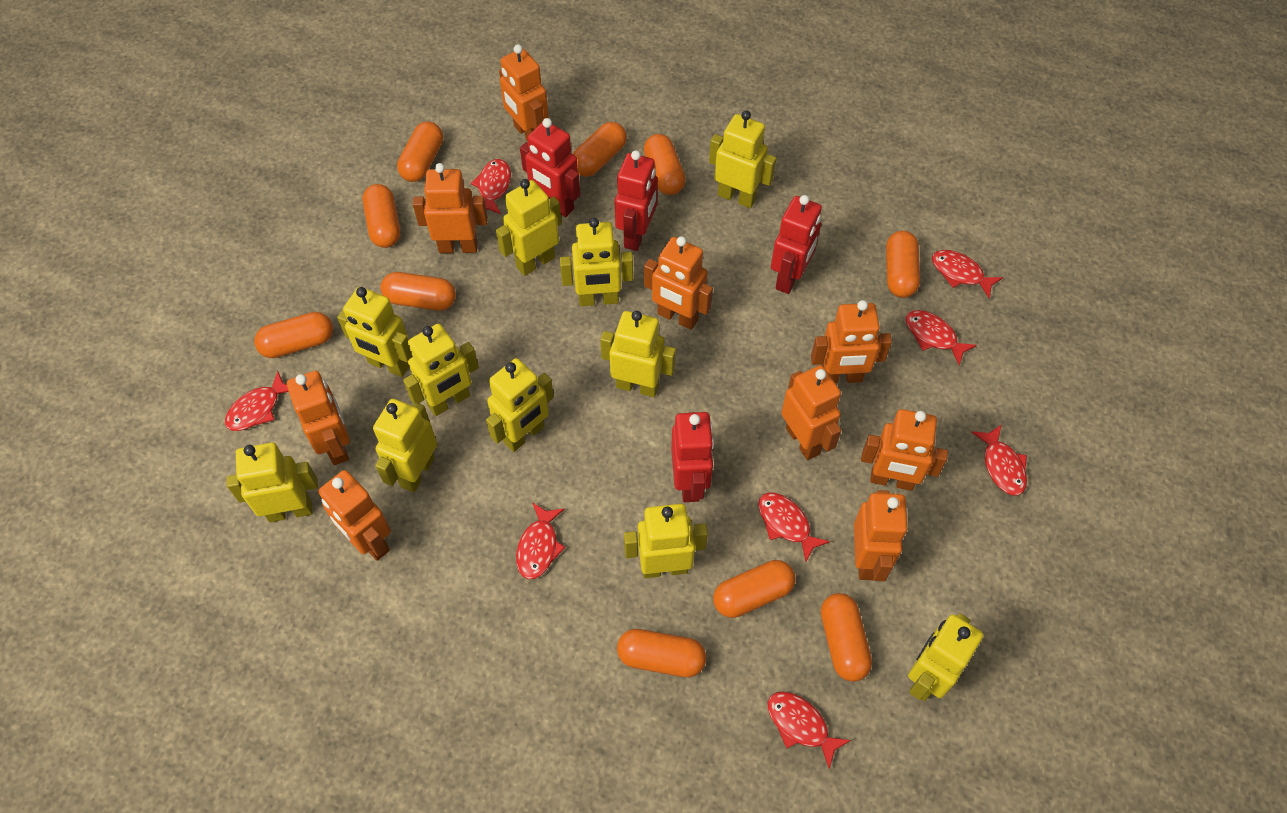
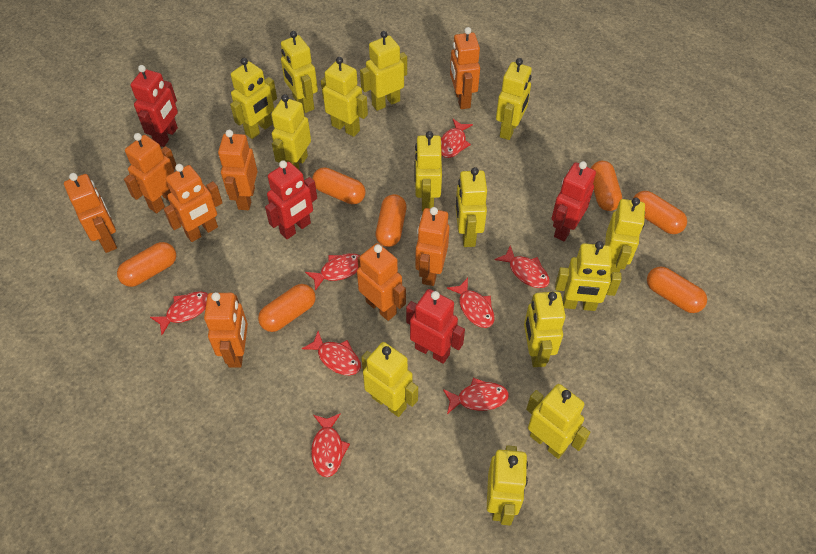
orange capsule: 10 -> 7
orange robot: 9 -> 8
yellow robot: 11 -> 14

